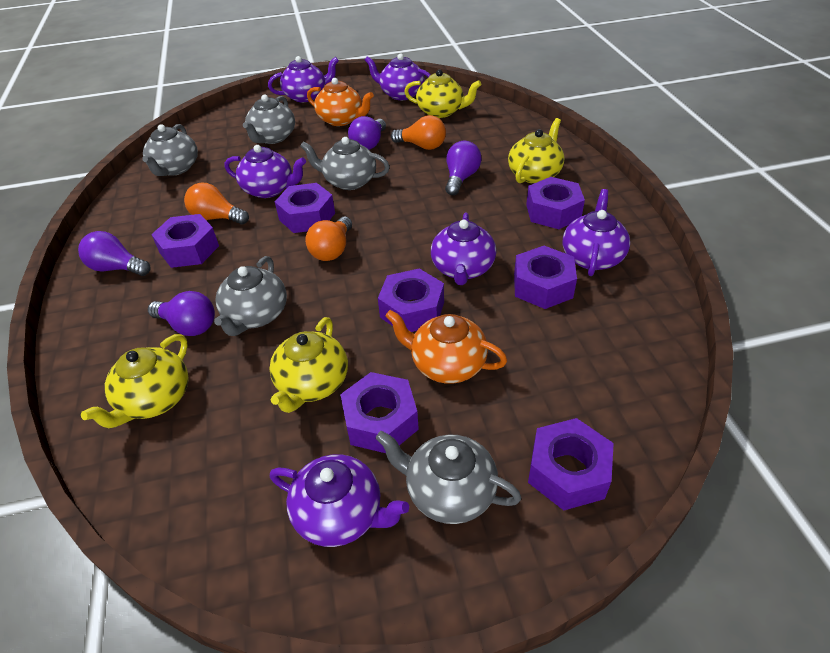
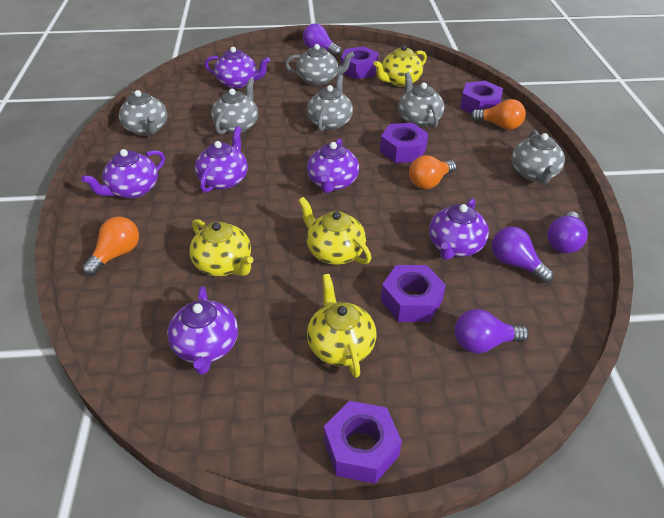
grey teapot: 5 -> 6
orange teapot: 2 -> 0
purple nut: 7 -> 5

